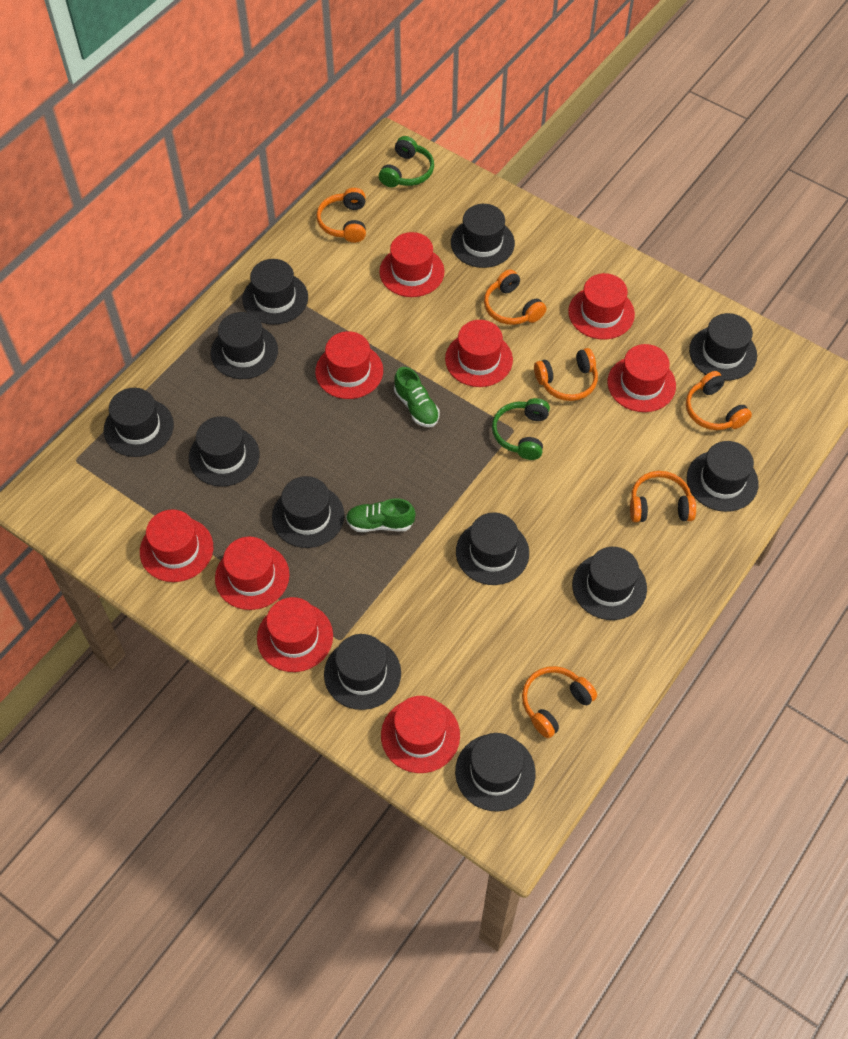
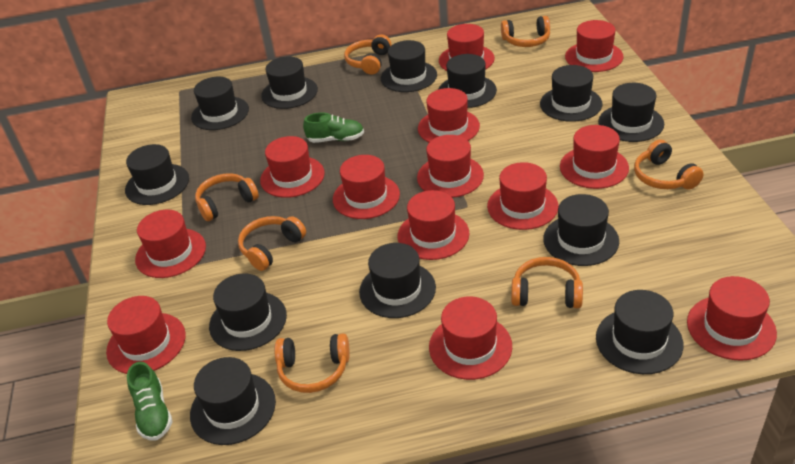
green headphones: 2 -> 0
orange headphones: 6 -> 7
red hat: 9 -> 13

